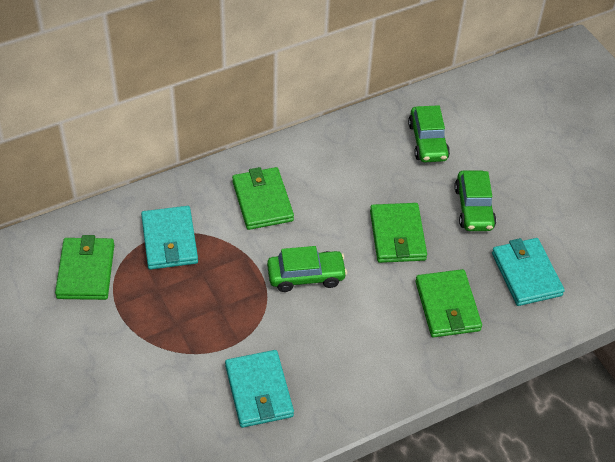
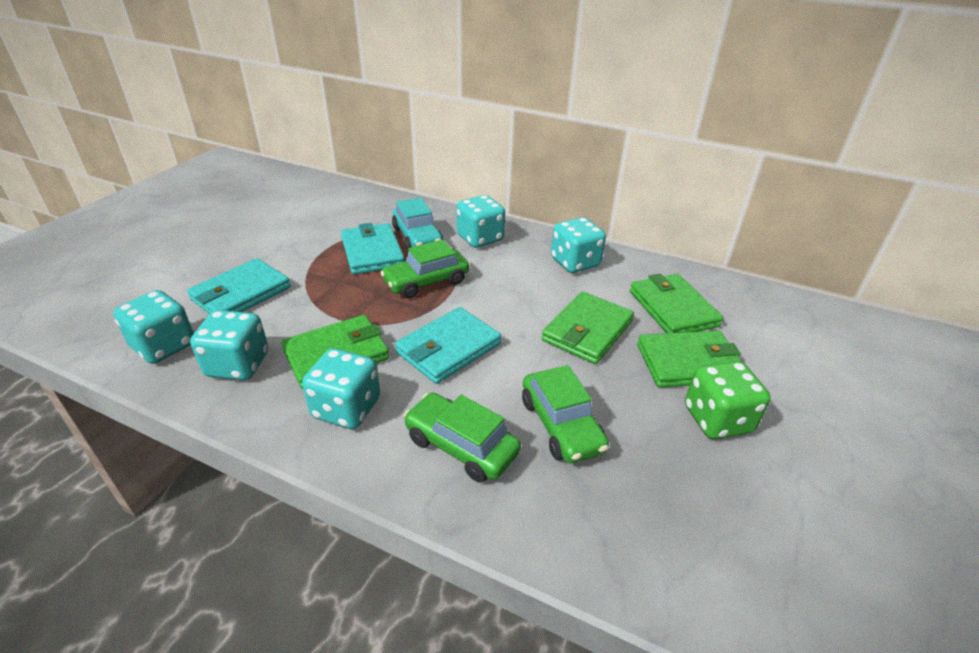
green dice: 0 -> 1
turquoise car: 0 -> 1
turquoise dice: 0 -> 5

